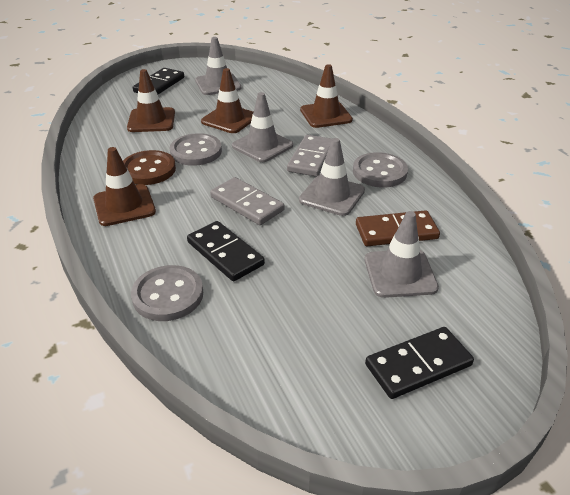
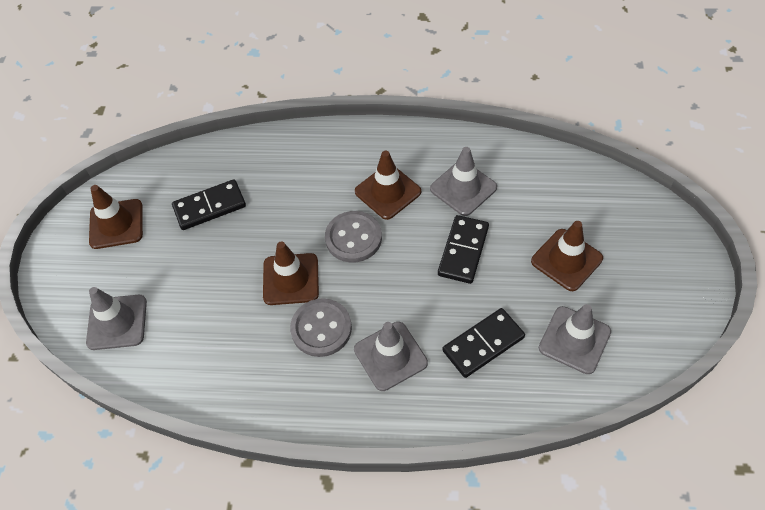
brown button: 1 -> 0
brown domino: 1 -> 0
grey button: 3 -> 2
grey domino: 2 -> 0

